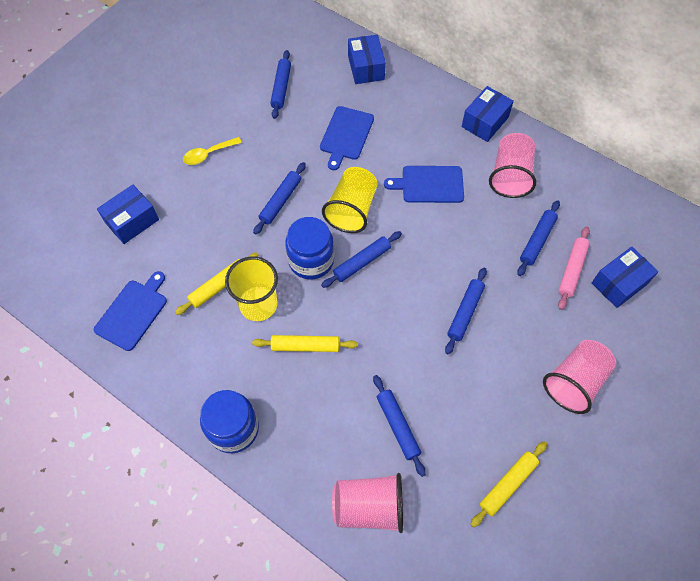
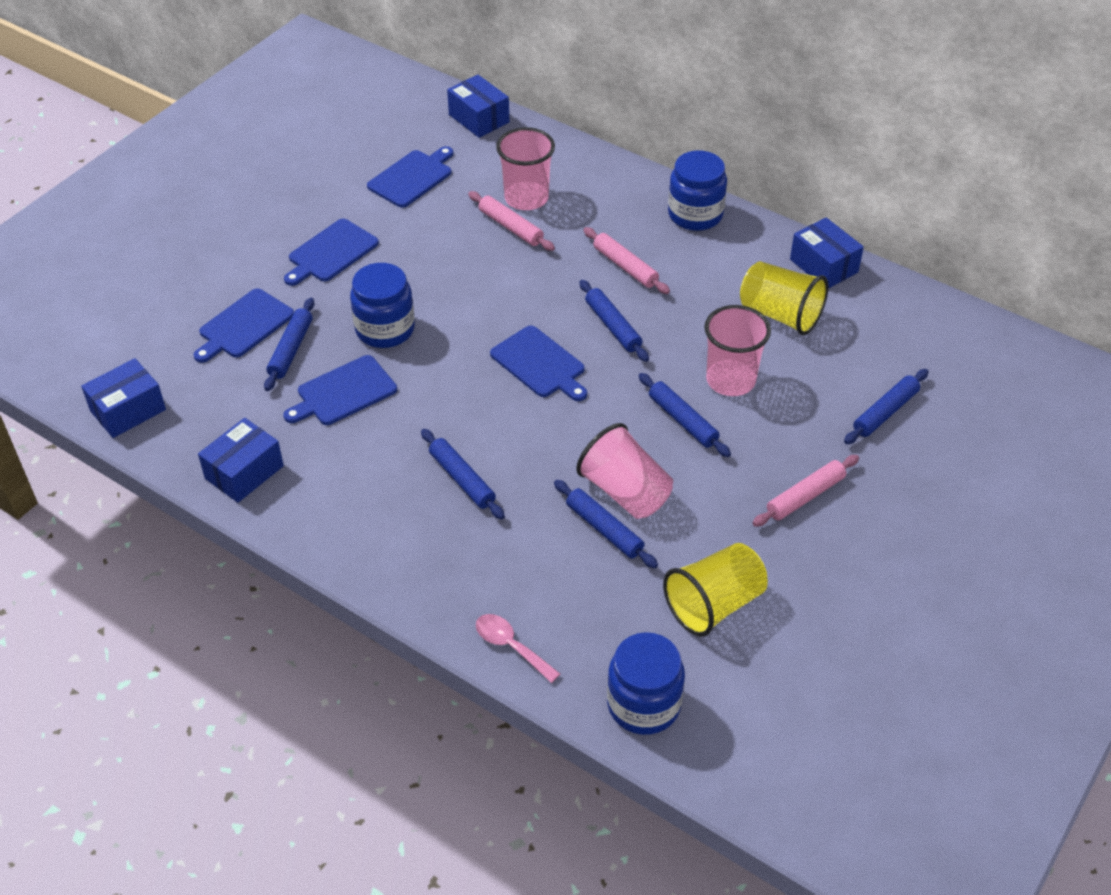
blue cutting board: 3 -> 5
blue jar: 2 -> 3
pink rolling pin: 1 -> 3
pink spoon: 0 -> 1
yellow rolling pin: 3 -> 0
yellow spoon: 1 -> 0

